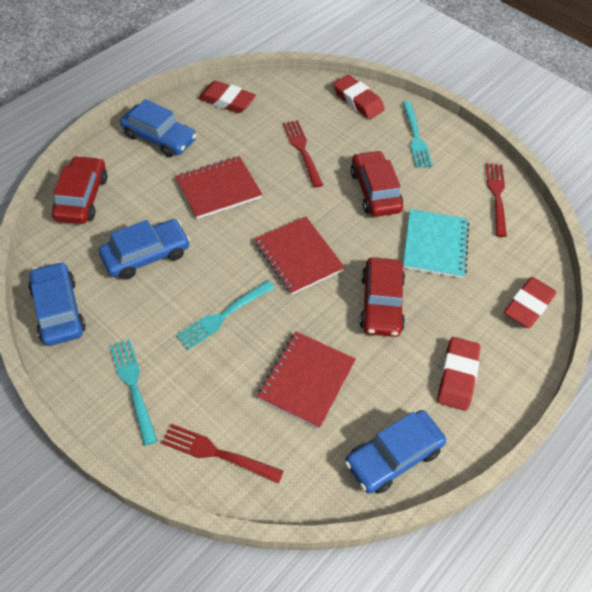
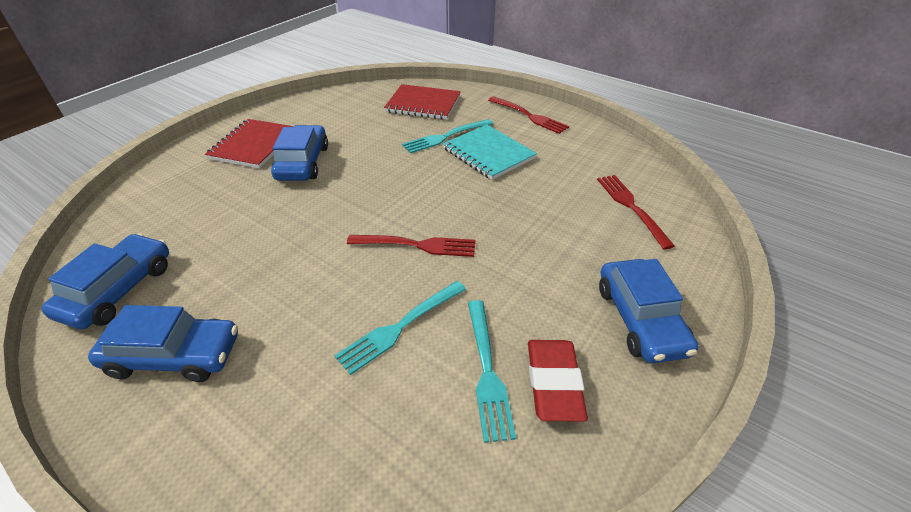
red car: 3 -> 0
red eraser: 4 -> 1
red notebook: 3 -> 2

